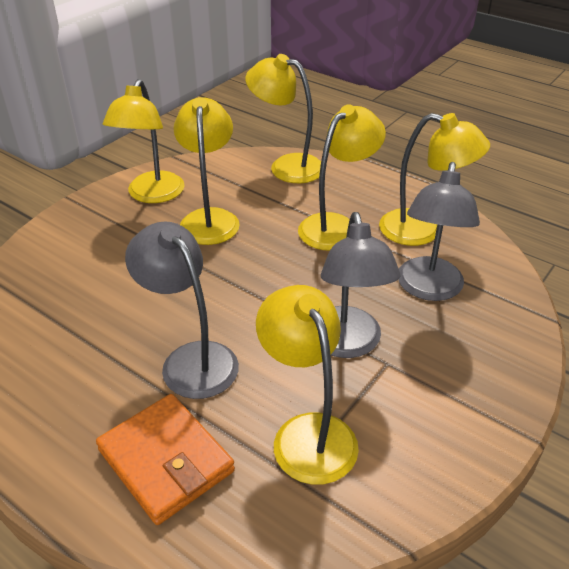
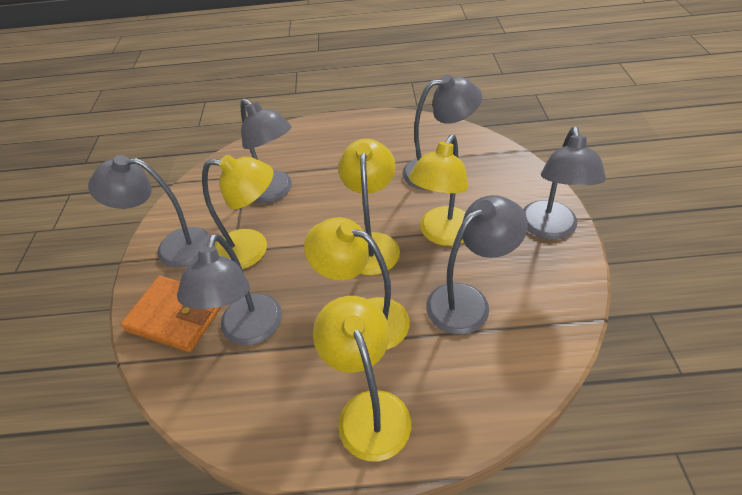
grey lamp: 3 -> 6
yellow lamp: 6 -> 5

